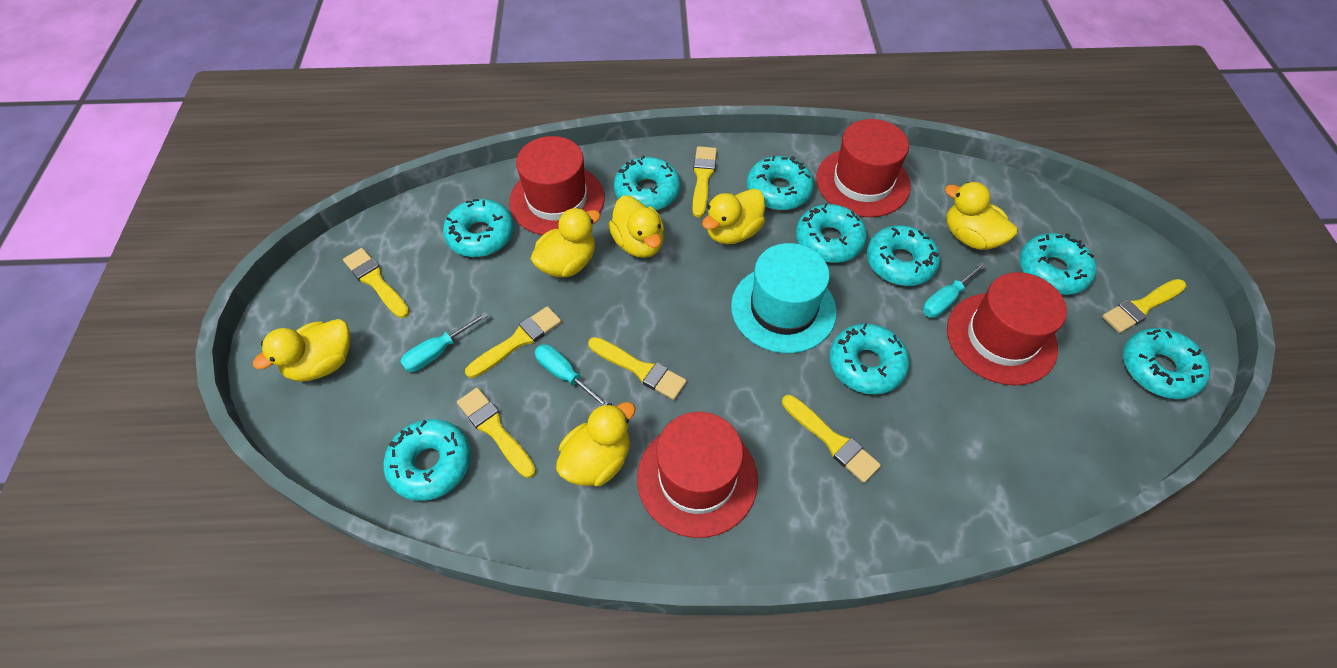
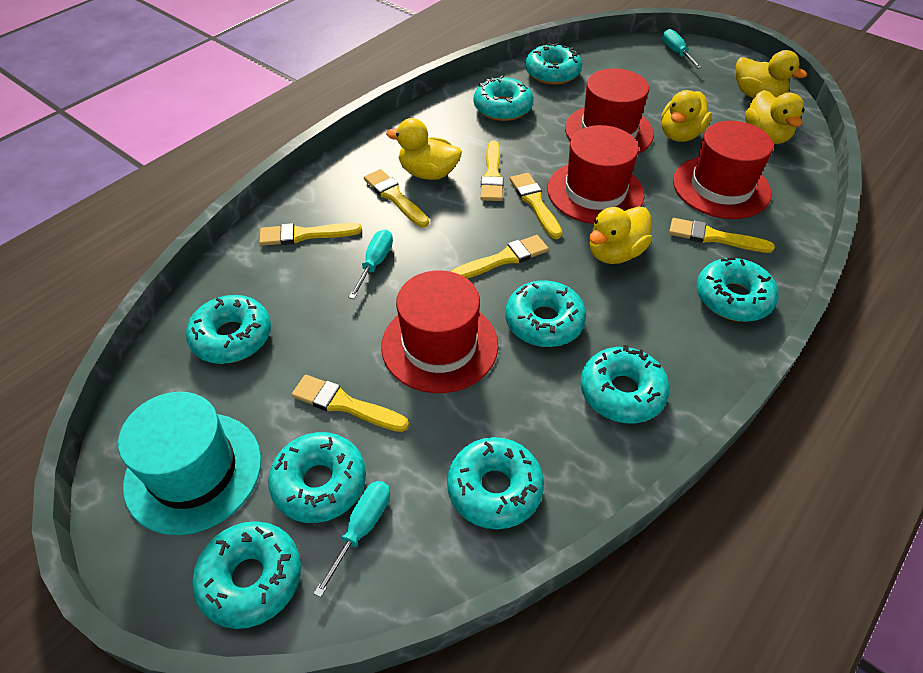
yellow duck: 6 -> 5

